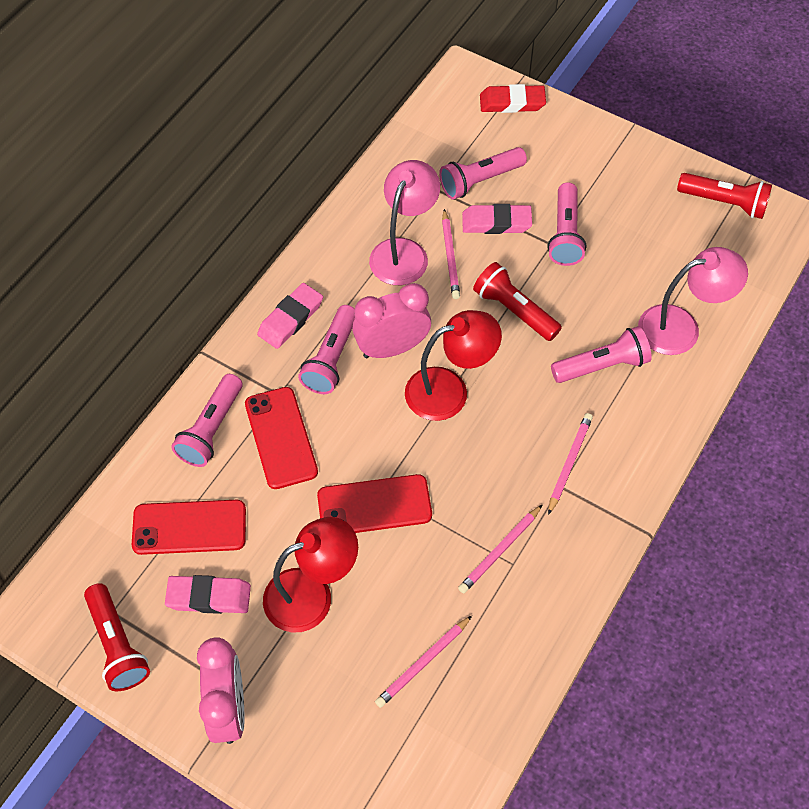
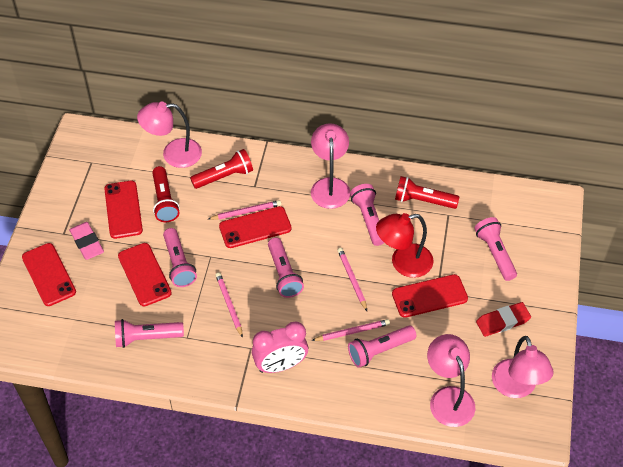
pink clock: 2 -> 1
pink eraser: 3 -> 1
pink flashlight: 5 -> 6
pink lamp: 2 -> 4
red lamp: 2 -> 1
red phone: 3 -> 5

